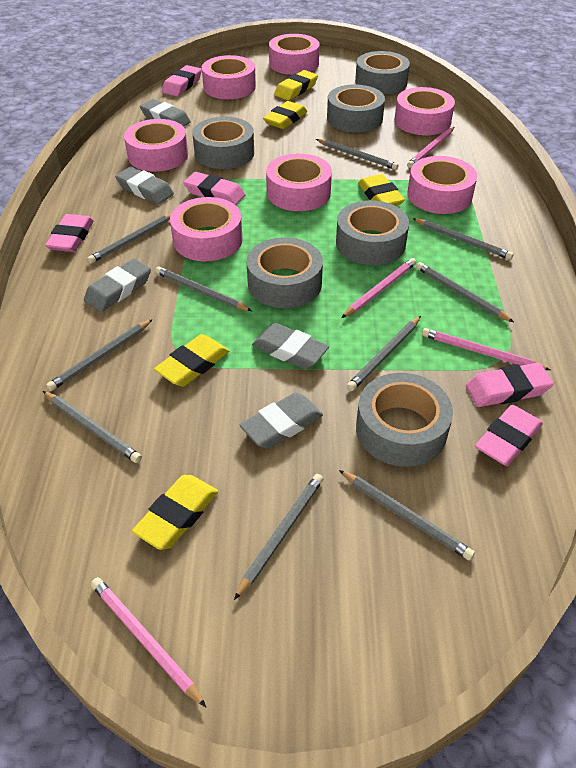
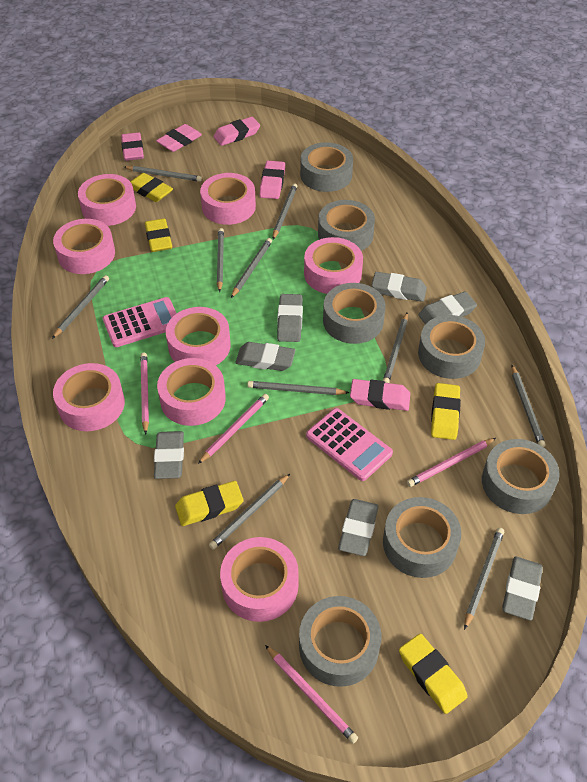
grey eraser: 5 -> 7
grey tape: 6 -> 7
pink calculator: 0 -> 2
pink tape: 7 -> 8

